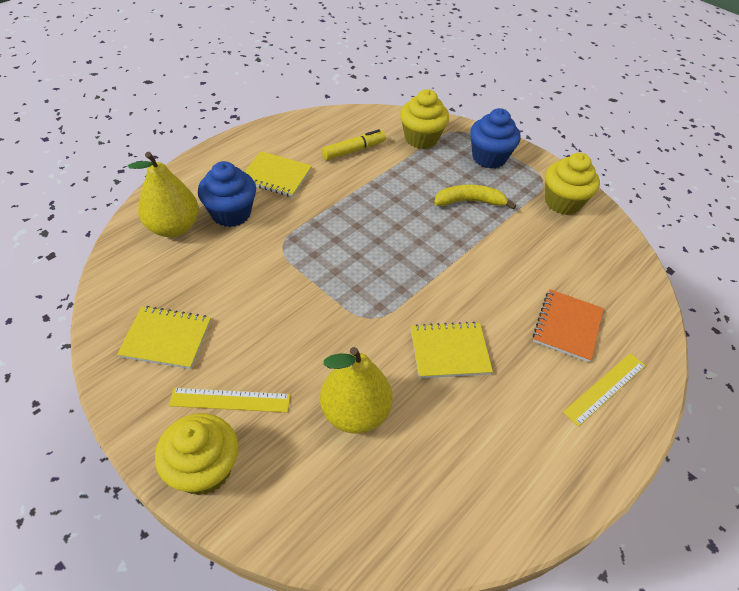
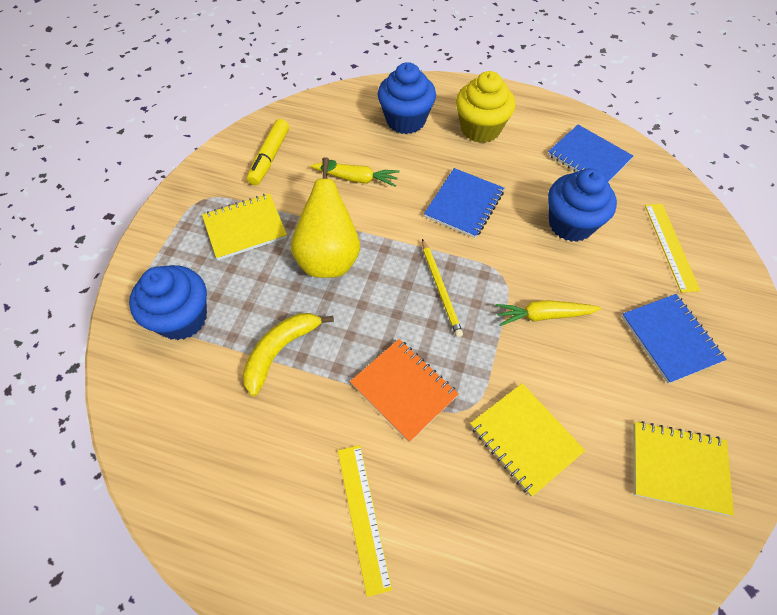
blue cupcake: 2 -> 3
blue notebook: 0 -> 3
yellow carrot: 0 -> 2
yellow cupcake: 3 -> 1
yellow pear: 2 -> 1
yellow pencil: 0 -> 1

